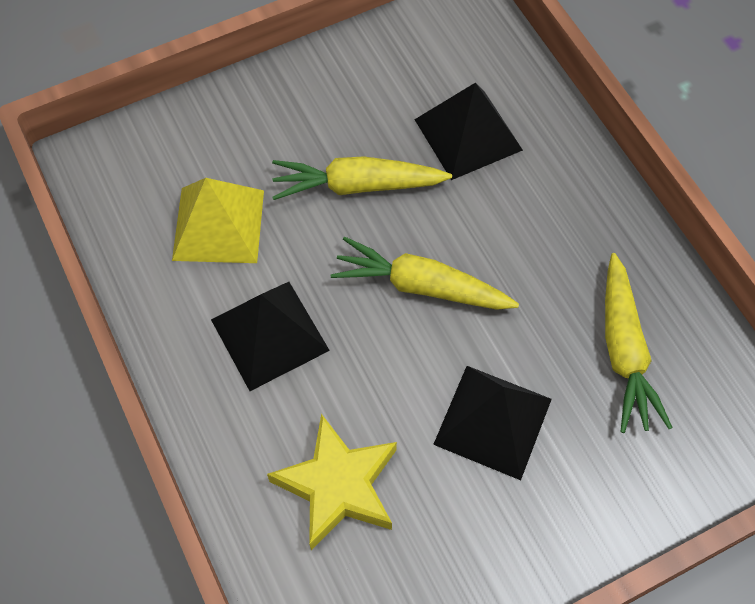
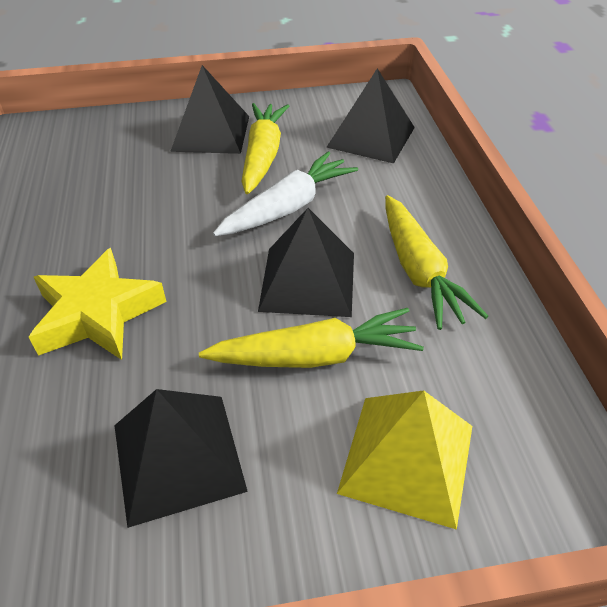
black pyramid: 3 -> 4
white carrot: 0 -> 1

